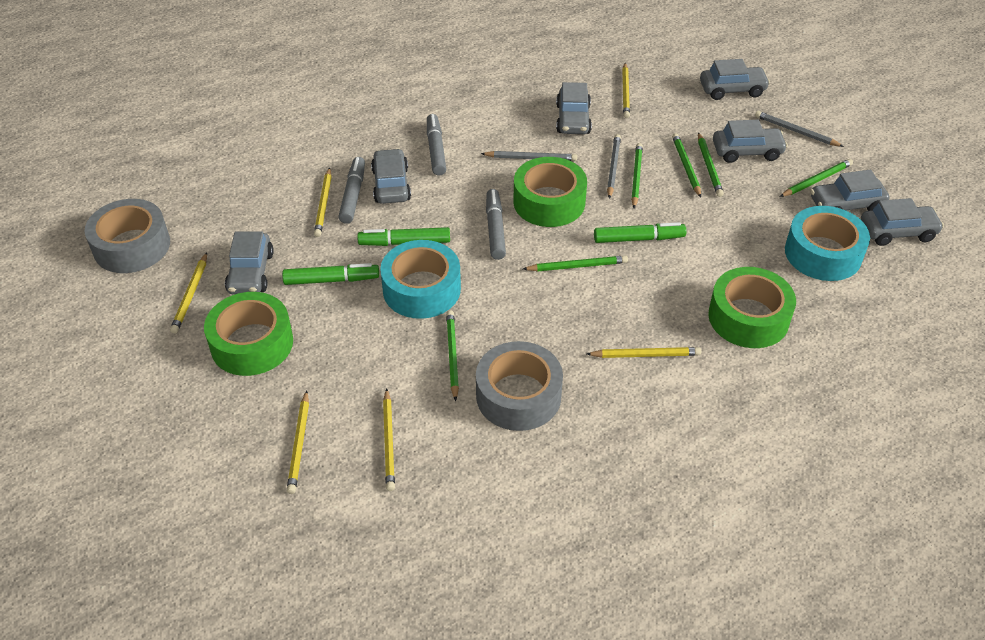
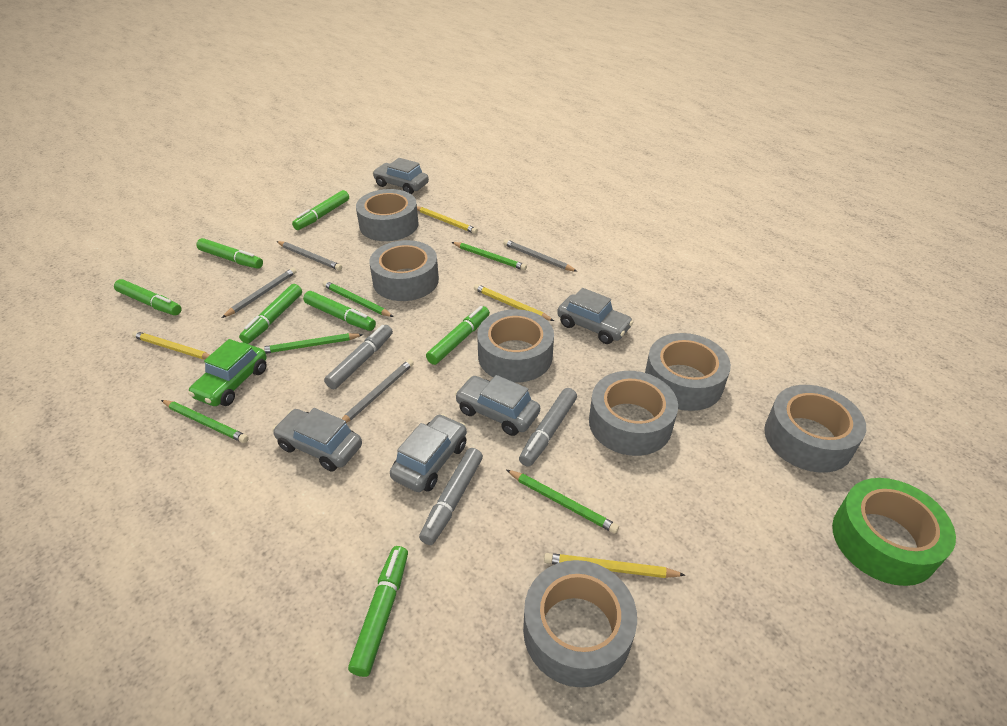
green car: 0 -> 1
green marker: 3 -> 7
green pencil: 6 -> 5
green tape: 3 -> 1
grey car: 7 -> 5
grey pencil: 3 -> 4
grey tape: 2 -> 7
turquoise tape: 2 -> 0
yellow pencil: 6 -> 4

